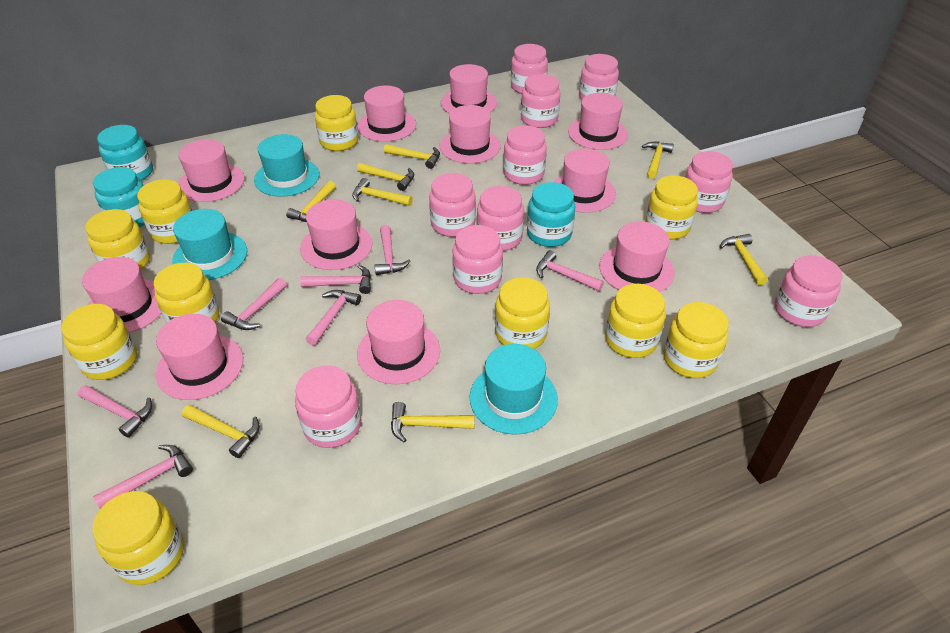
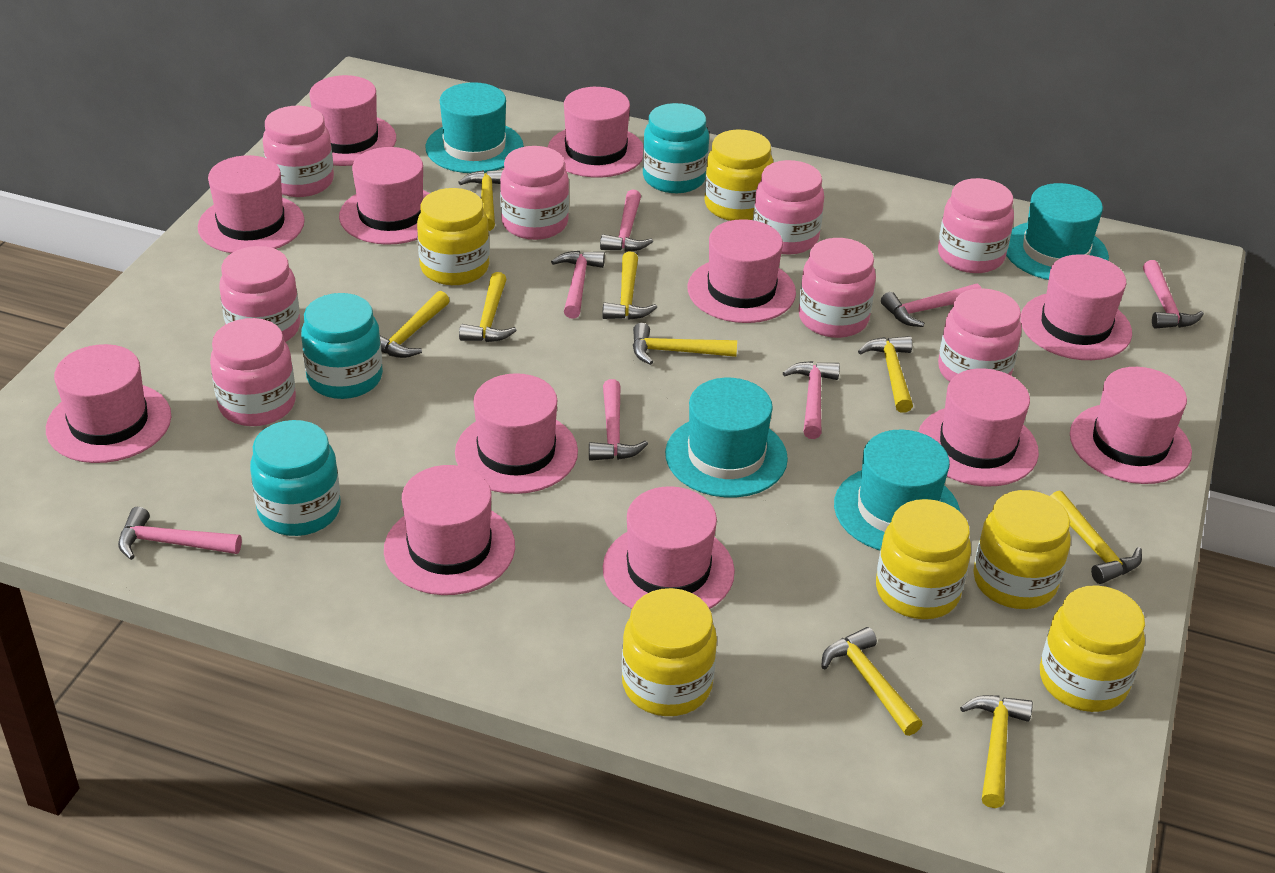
pink hat: 11 -> 12
pink jar: 10 -> 8
turquoise hat: 3 -> 4
yellow hammer: 8 -> 9
yellow jar: 10 -> 6

